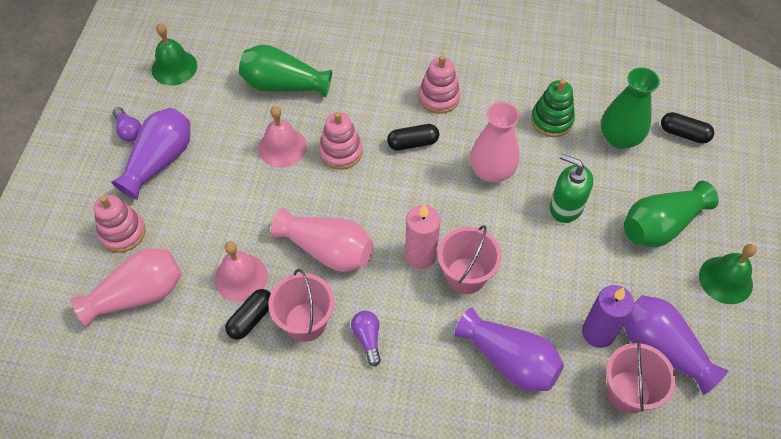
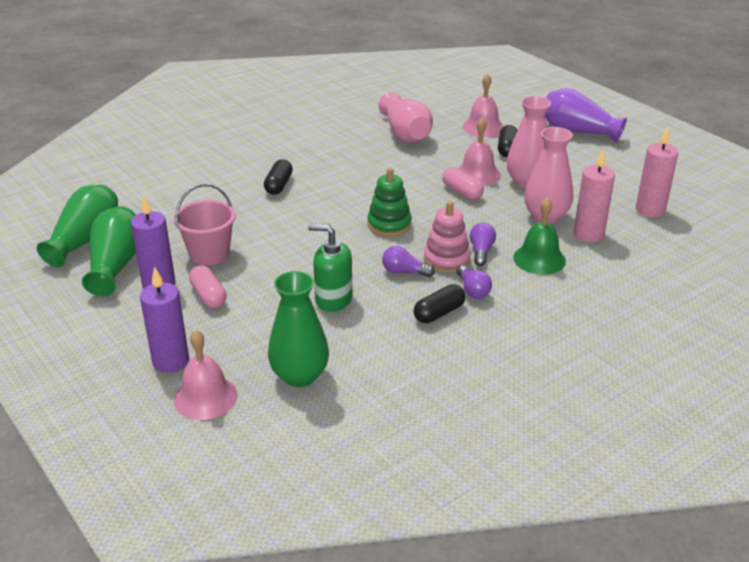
green bell: 2 -> 1
pink bell: 2 -> 3
pink bucket: 3 -> 1
pink candle: 1 -> 2
pink capsule: 0 -> 2
pink stacking toy: 3 -> 1
purple candle: 1 -> 2
purple light bulb: 2 -> 3
purple vase: 3 -> 1

